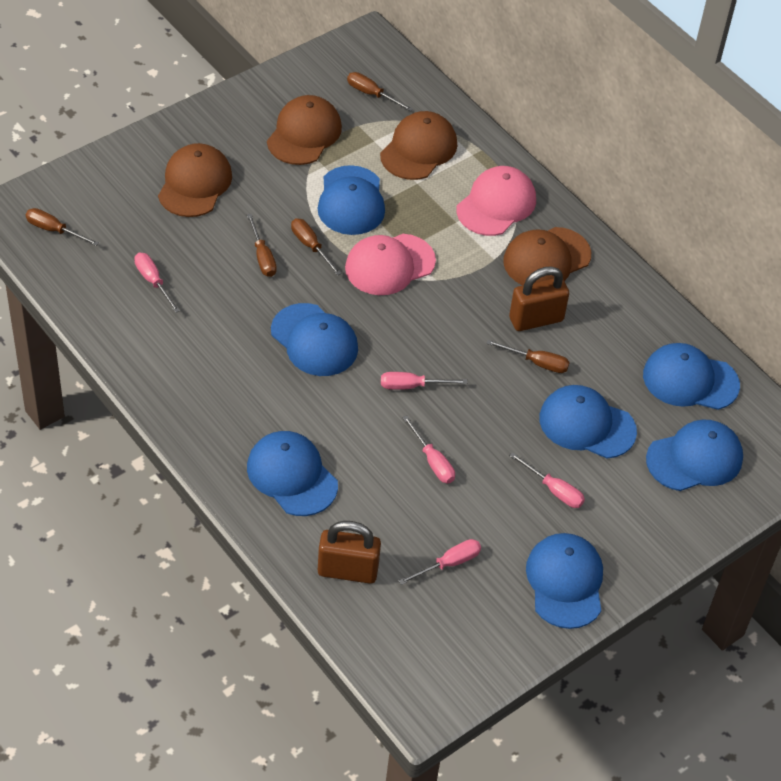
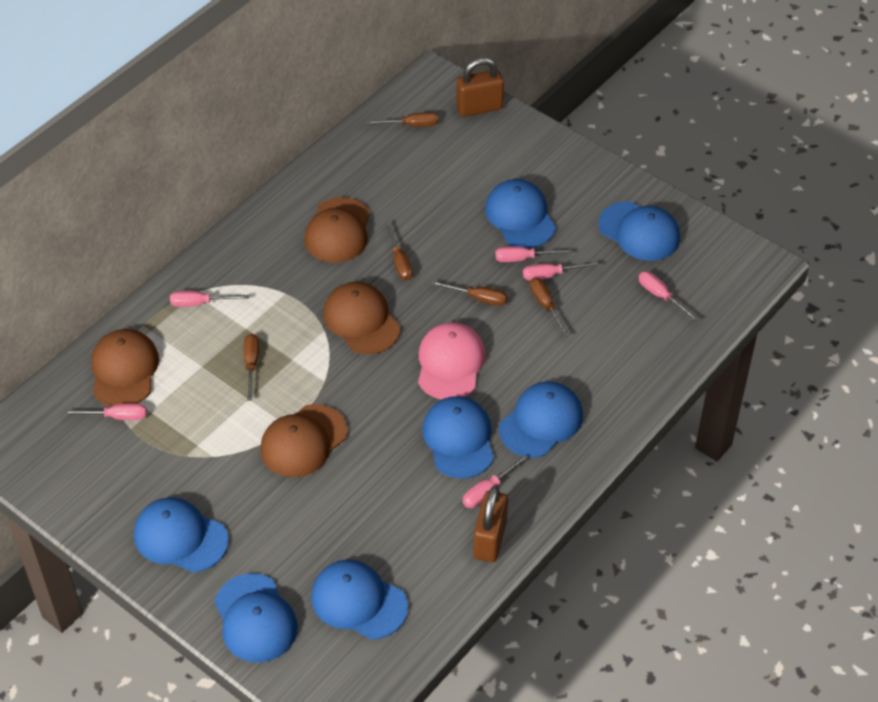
pink cap: 2 -> 1
pink screwdriver: 5 -> 6

